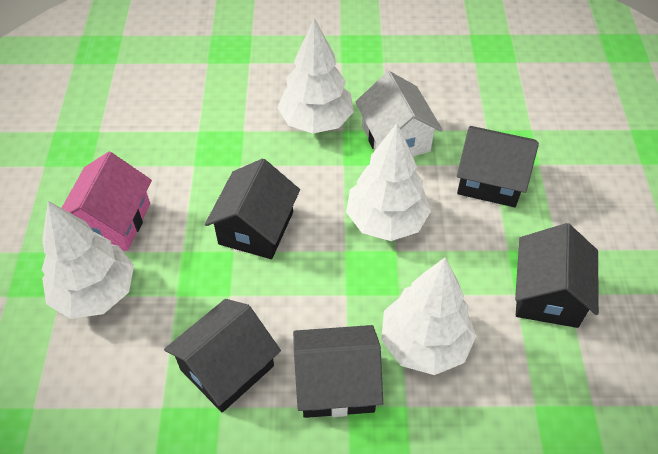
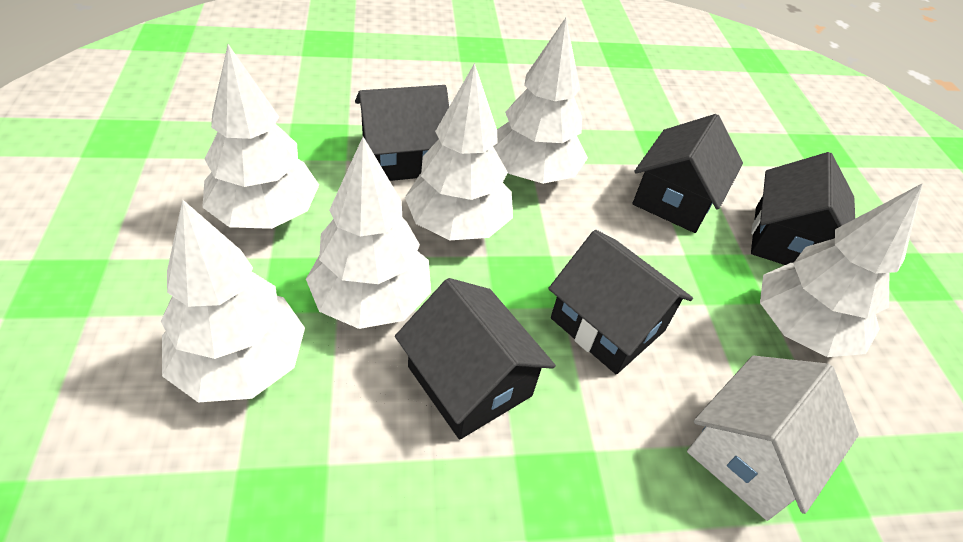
pink house: 1 -> 0
white tree: 4 -> 6

